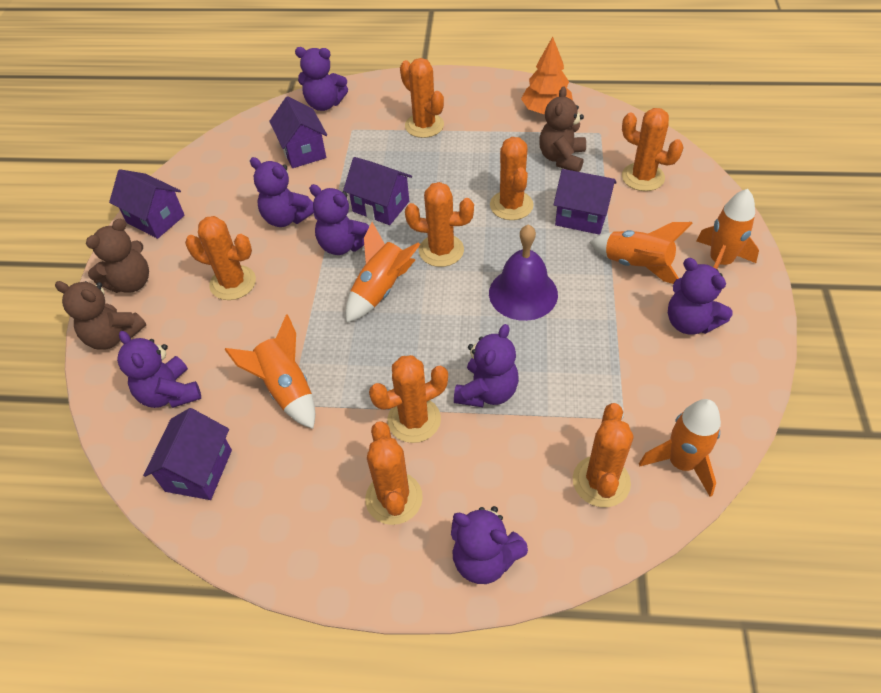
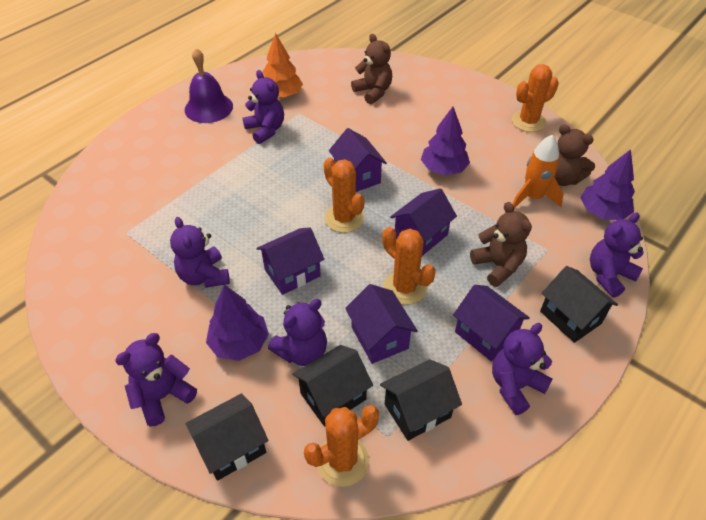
black house: 0 -> 4
orange cactus: 8 -> 4
orange rocket: 5 -> 1
purple teddy bear: 7 -> 6
purple tree: 0 -> 3

